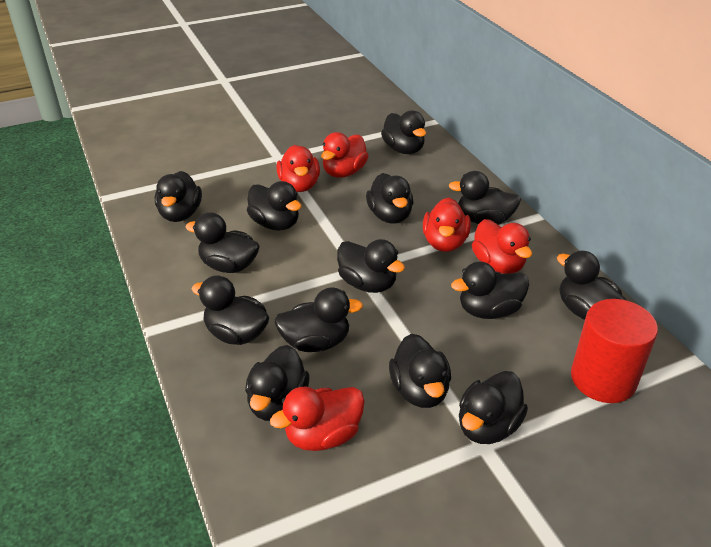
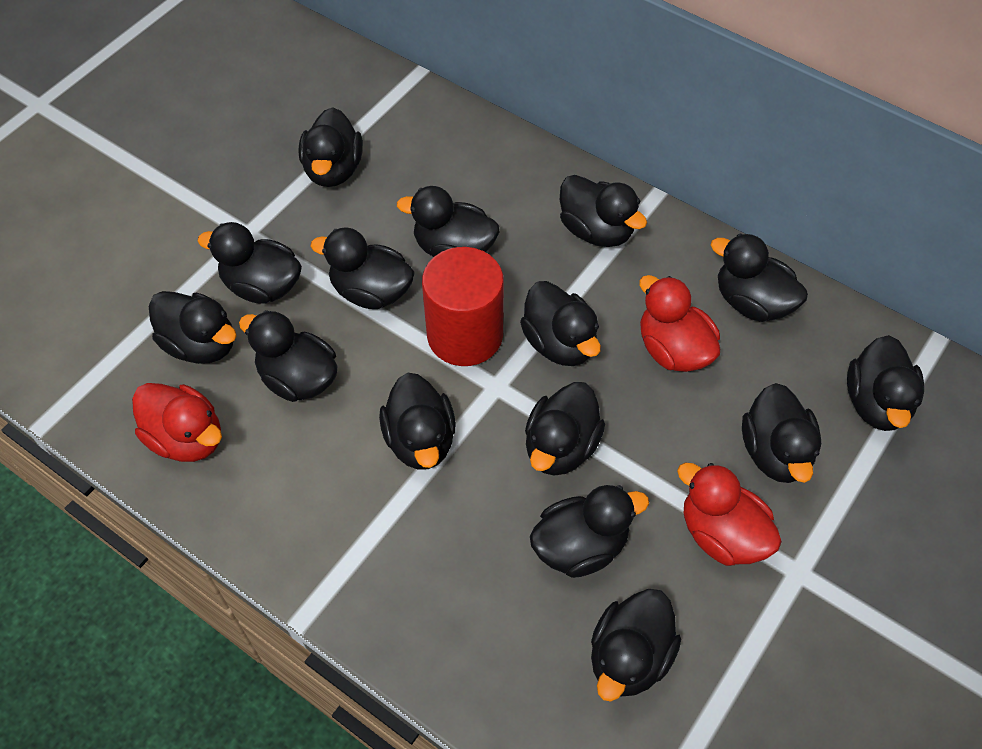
black duck: 14 -> 15
red duck: 5 -> 3

